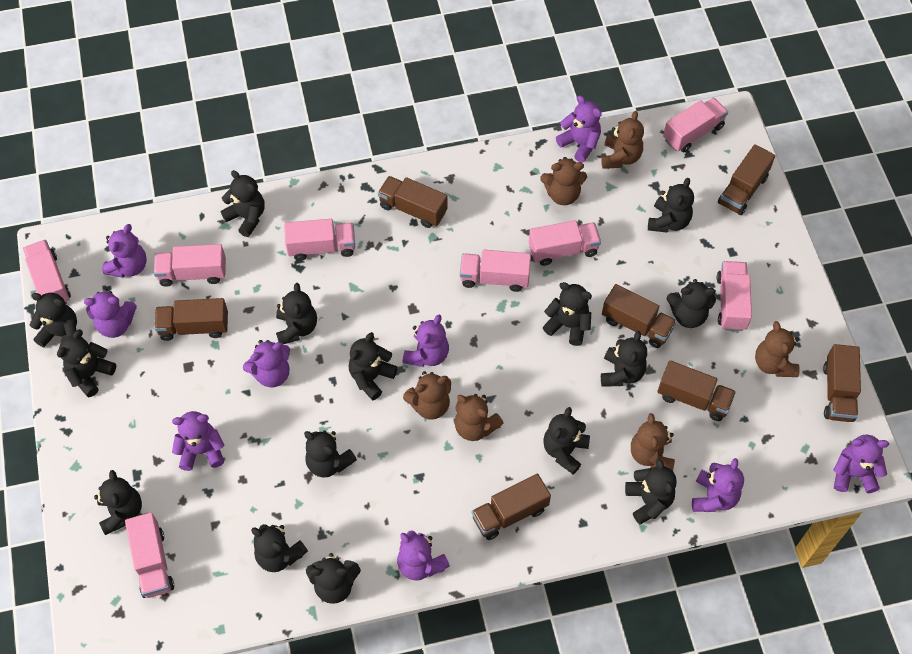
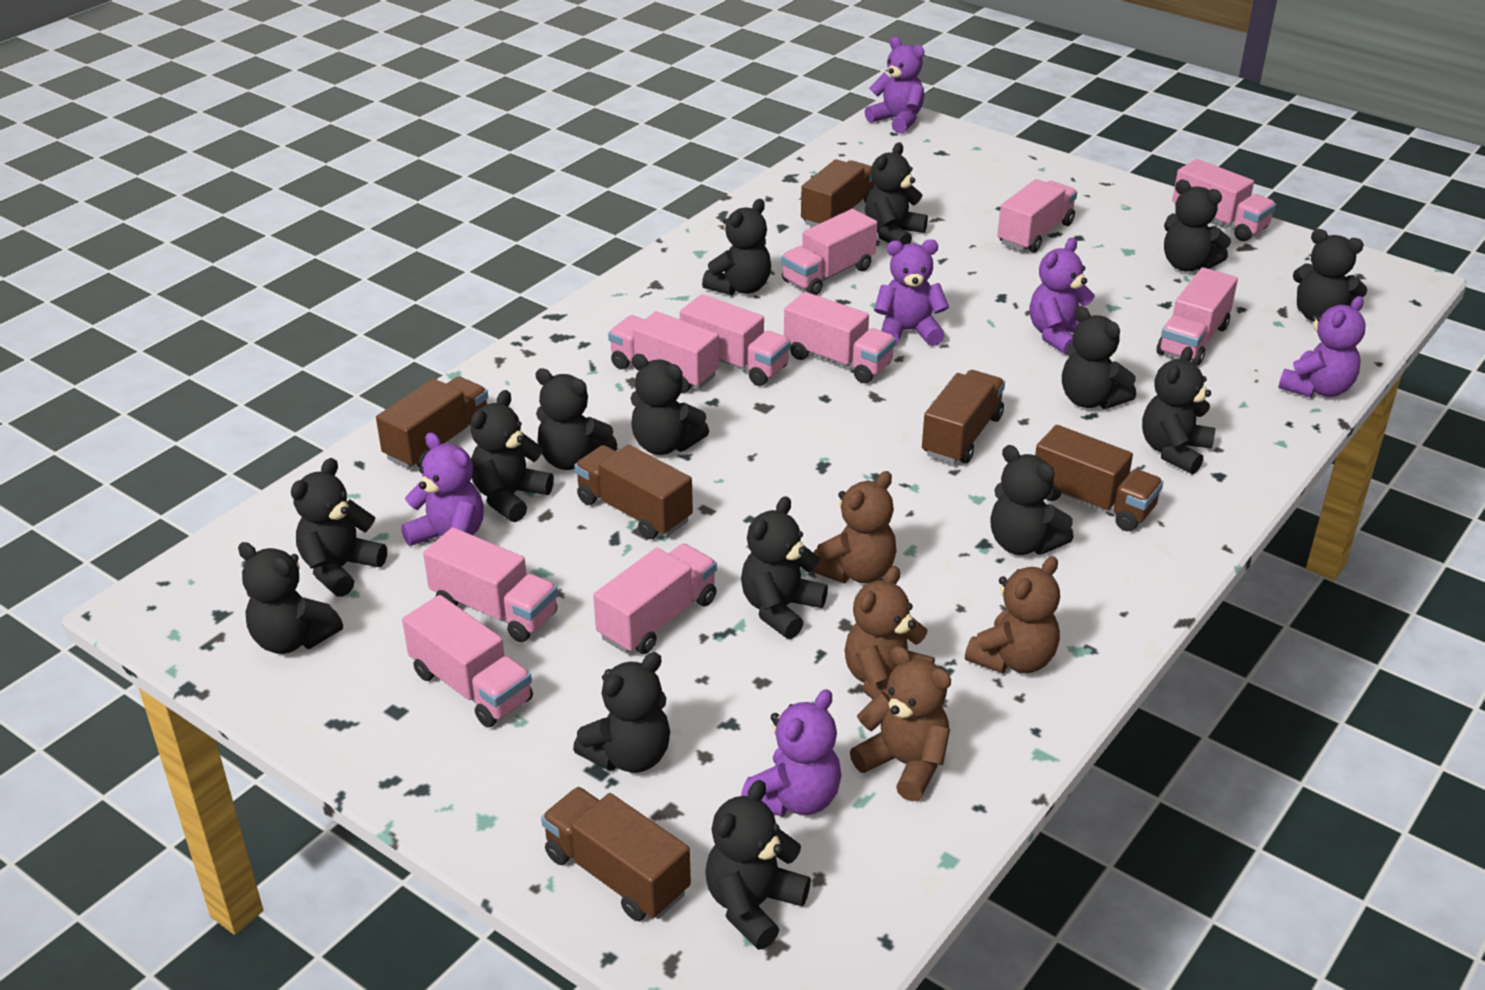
brown teddy bear: 6 -> 4
brown truck: 7 -> 6
pink truck: 8 -> 10
purple teddy bear: 9 -> 6

